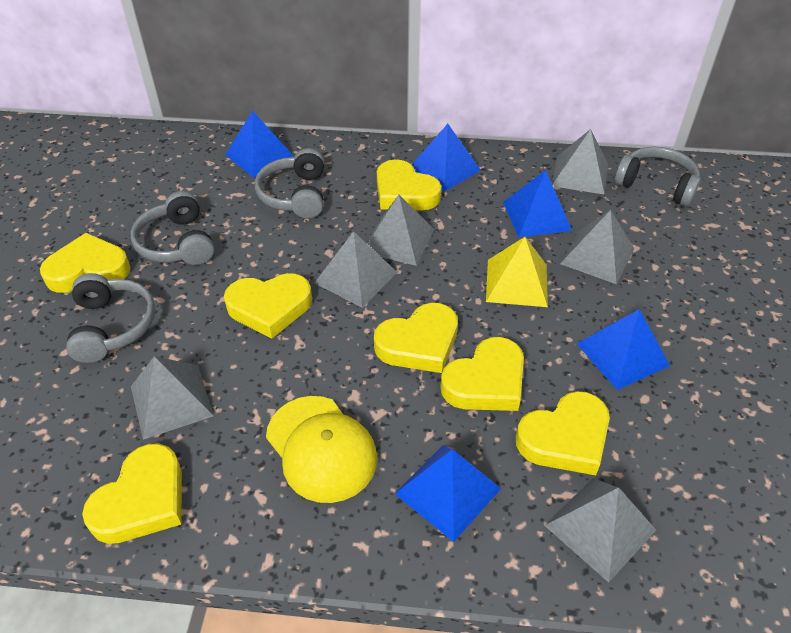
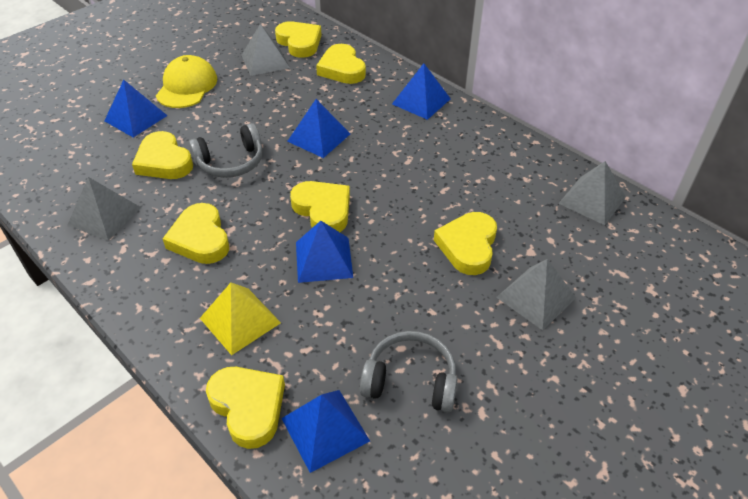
grey headphones: 4 -> 2
grey pyramid: 6 -> 4

